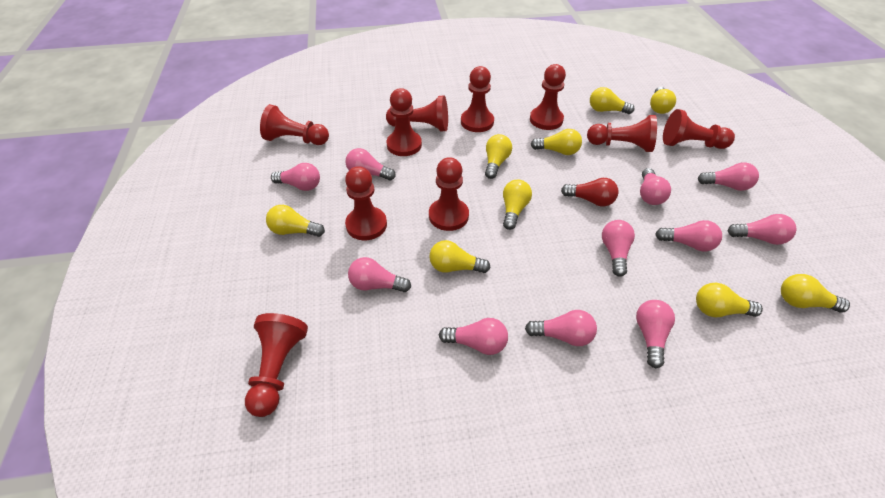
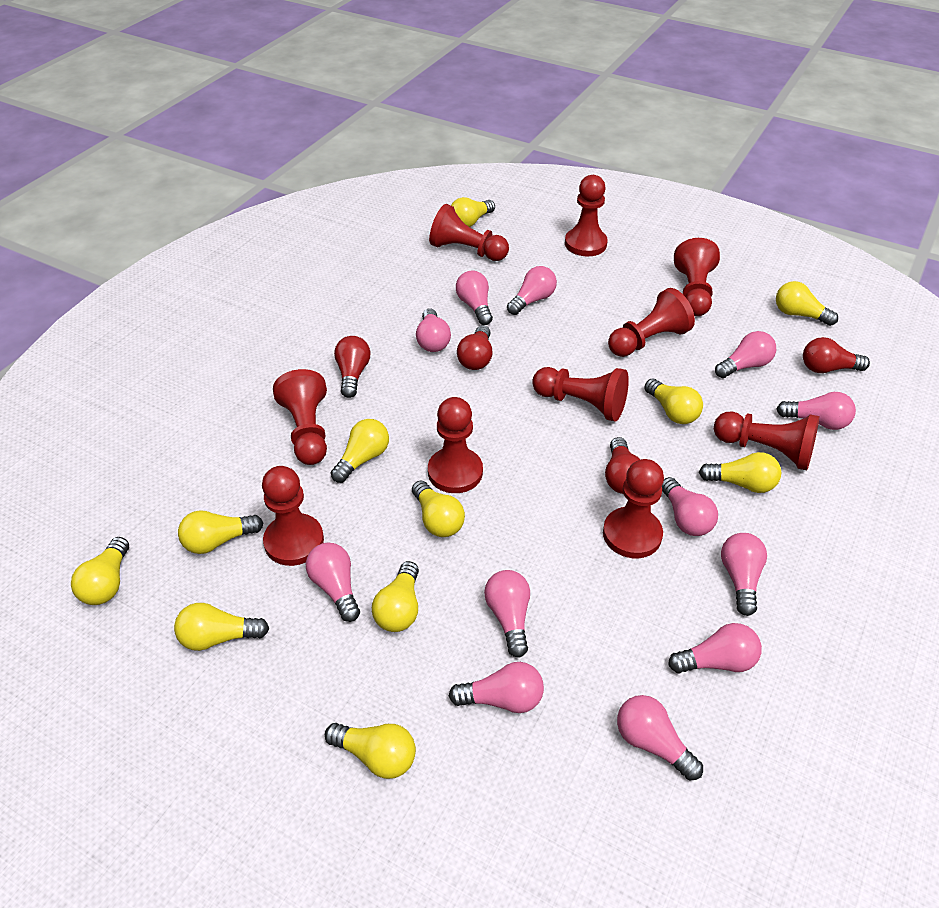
pink light bulb: 11 -> 12
red light bulb: 1 -> 4
yellow light bulb: 9 -> 11

